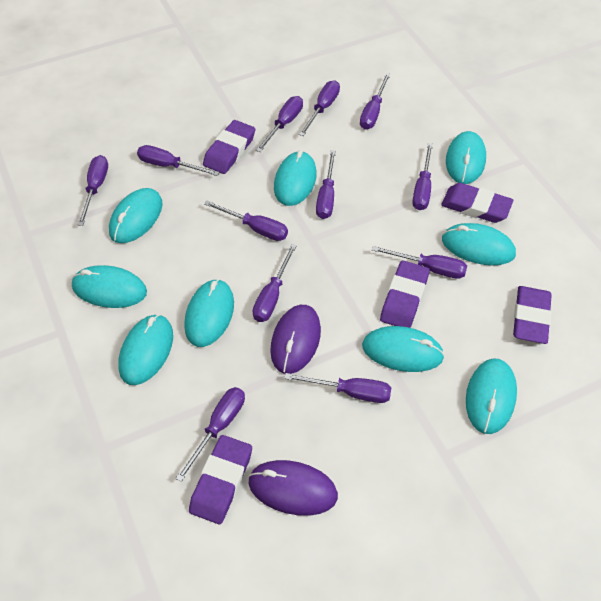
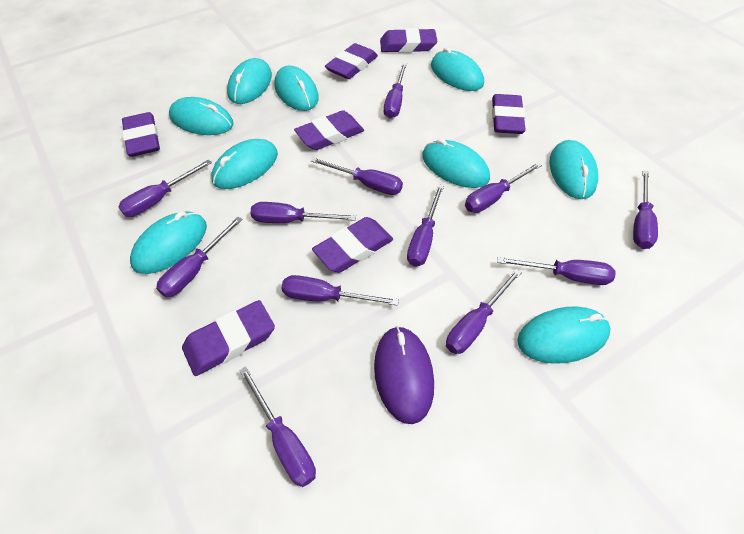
purple eraser: 5 -> 7
purple mouse: 2 -> 1

